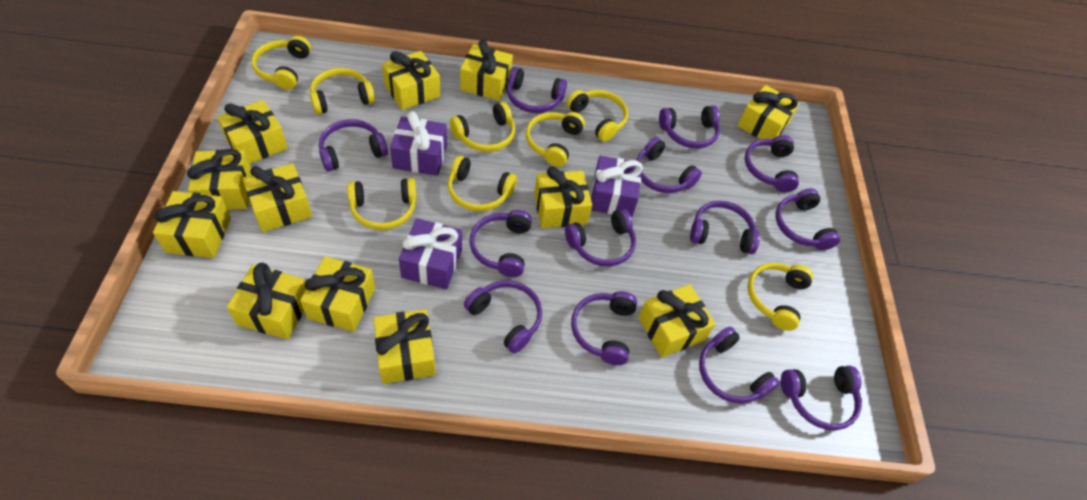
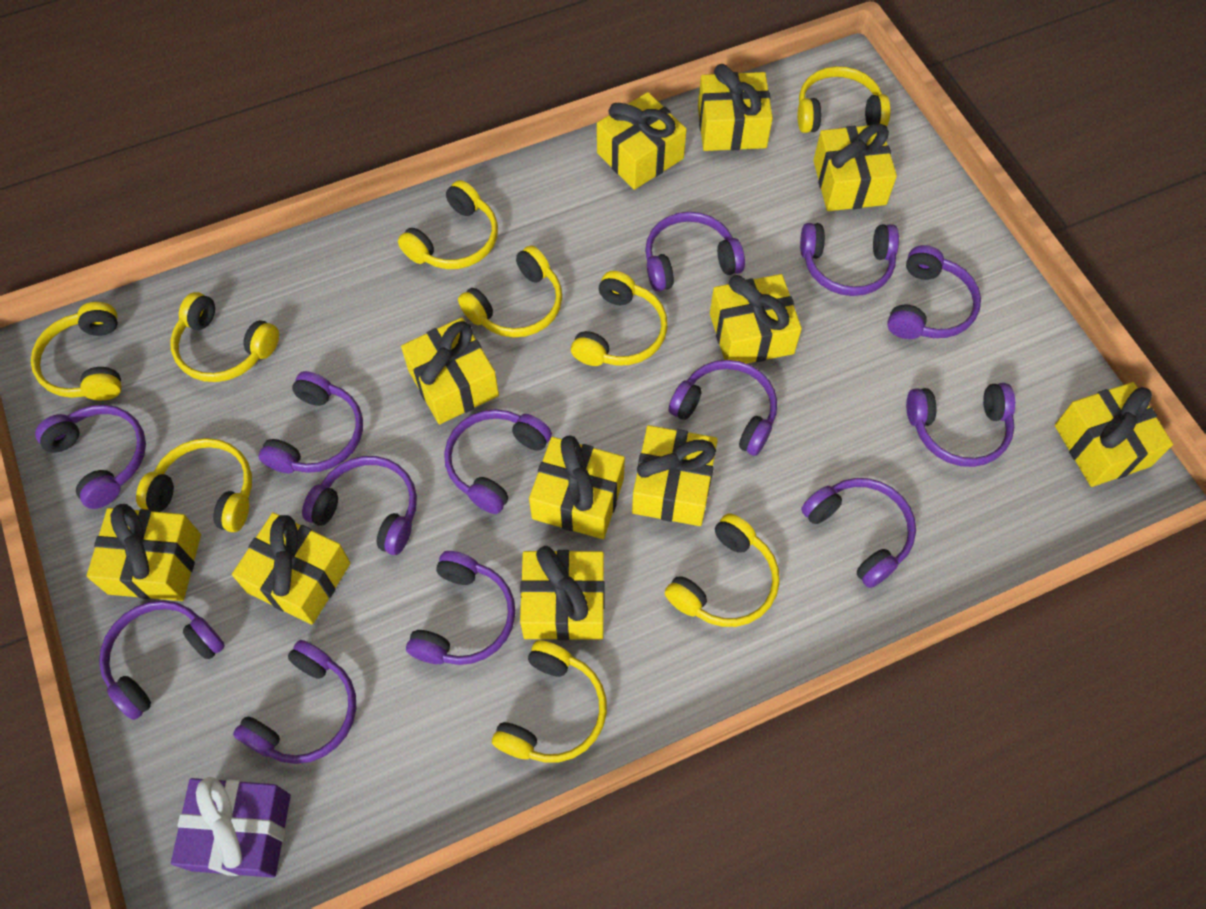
purple gift: 3 -> 1
yellow gift: 12 -> 11
yellow headphones: 8 -> 9

